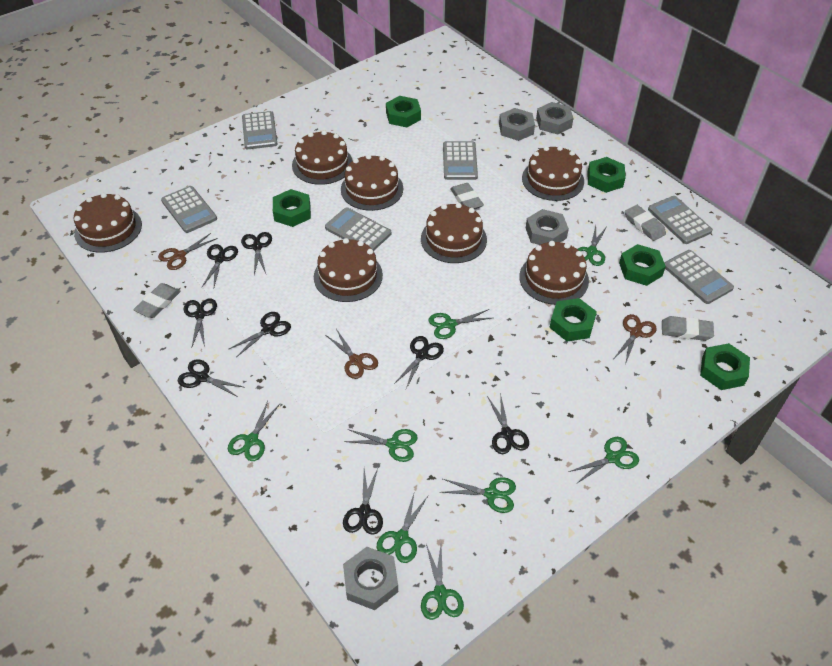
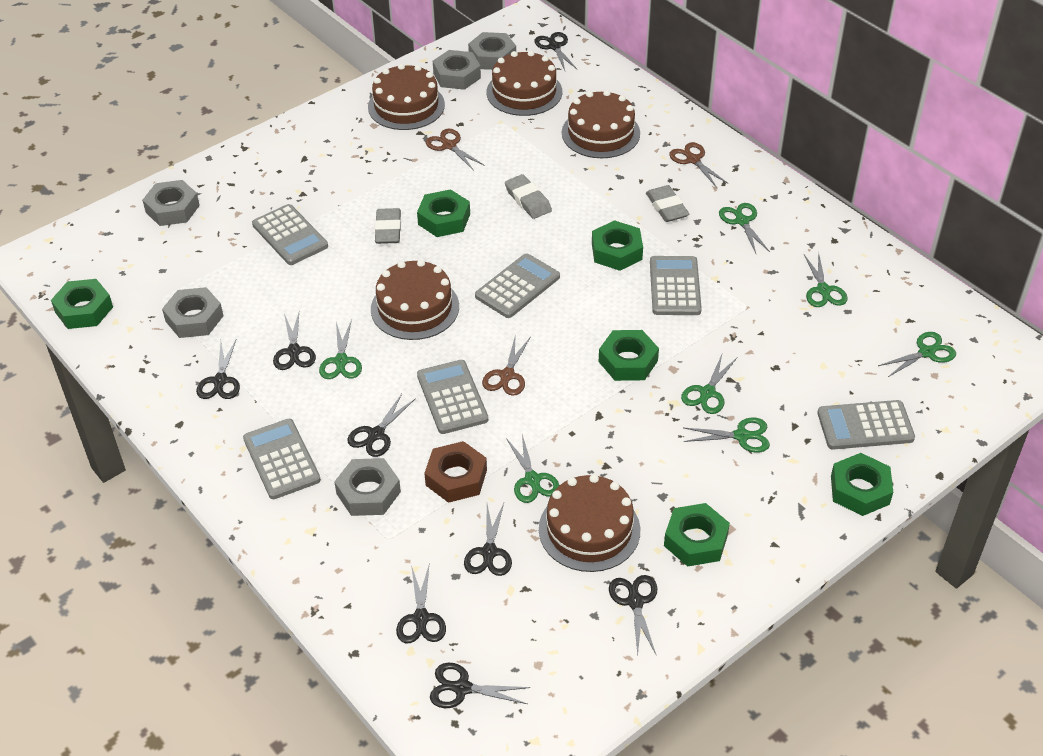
brown cake: 7 -> 5
brown nut: 0 -> 1
green scissors: 8 -> 7
grey eraser: 4 -> 3
grey nut: 4 -> 5

